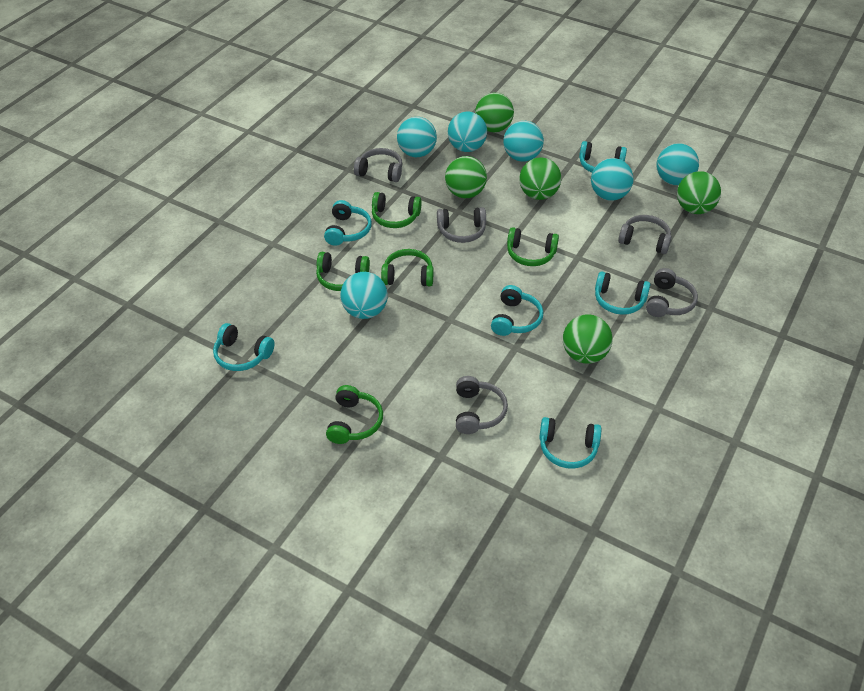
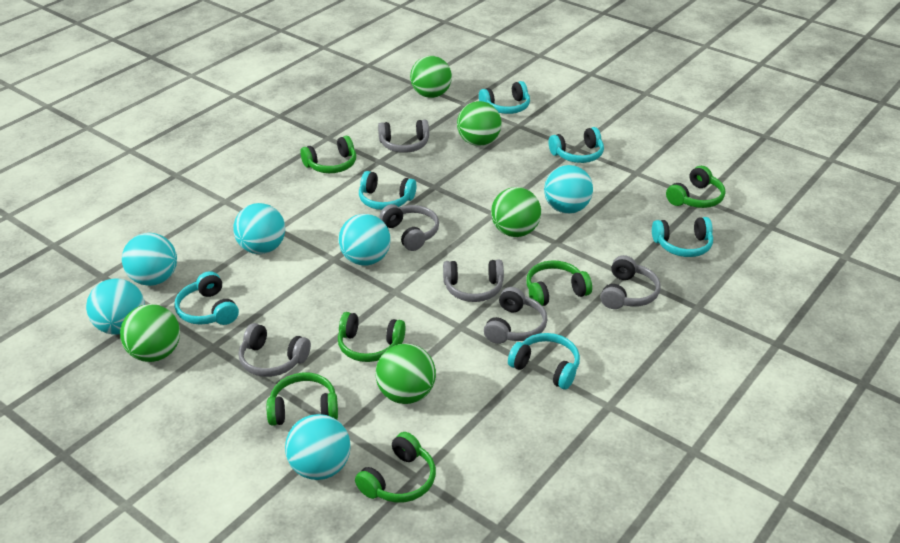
green headphones: 5 -> 6
grey headphones: 5 -> 6

